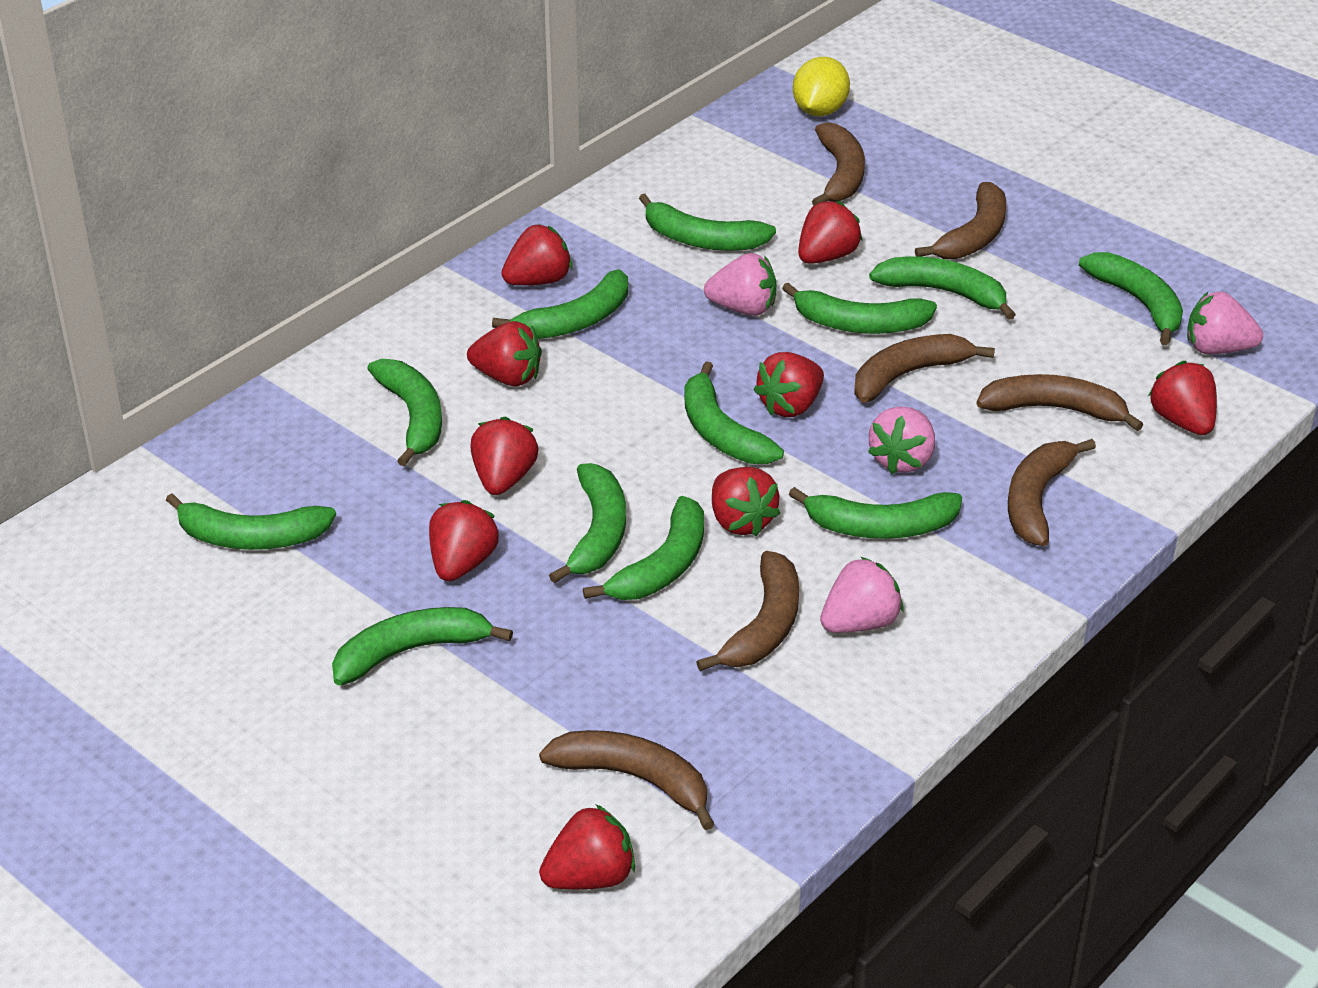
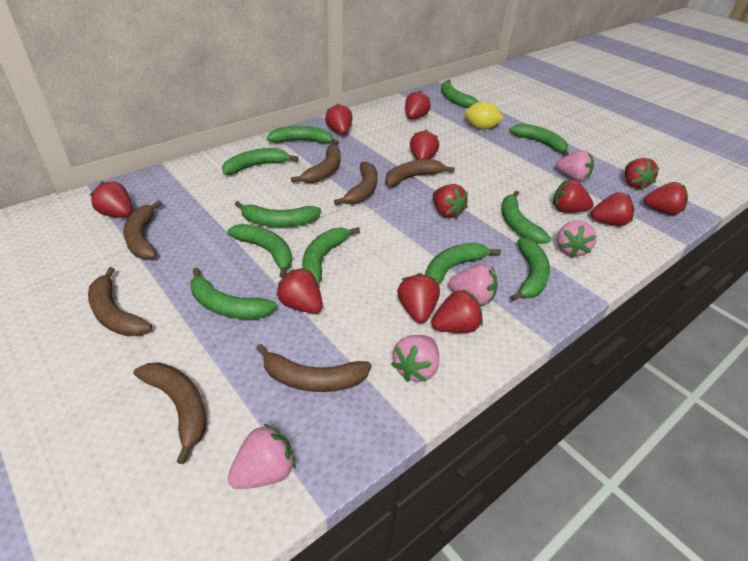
green banana: 12 -> 11
pink strawberry: 4 -> 5
red strawberry: 9 -> 12

